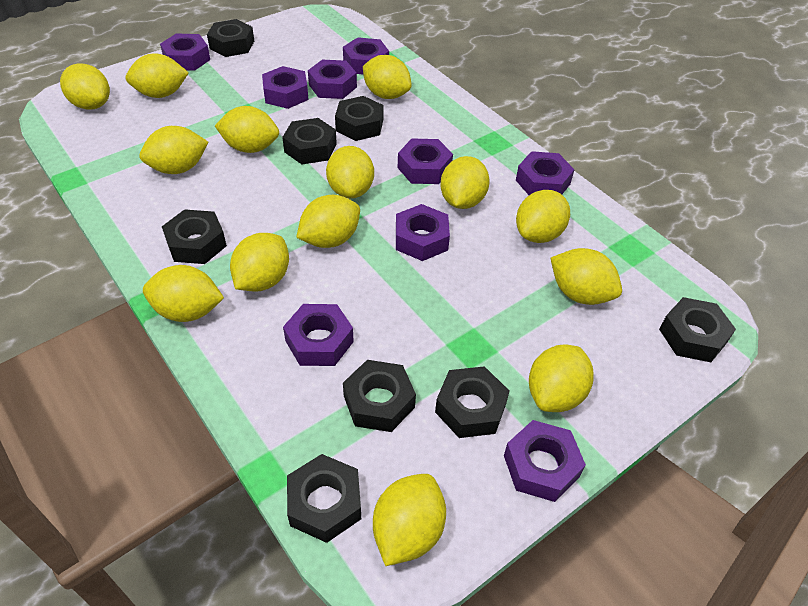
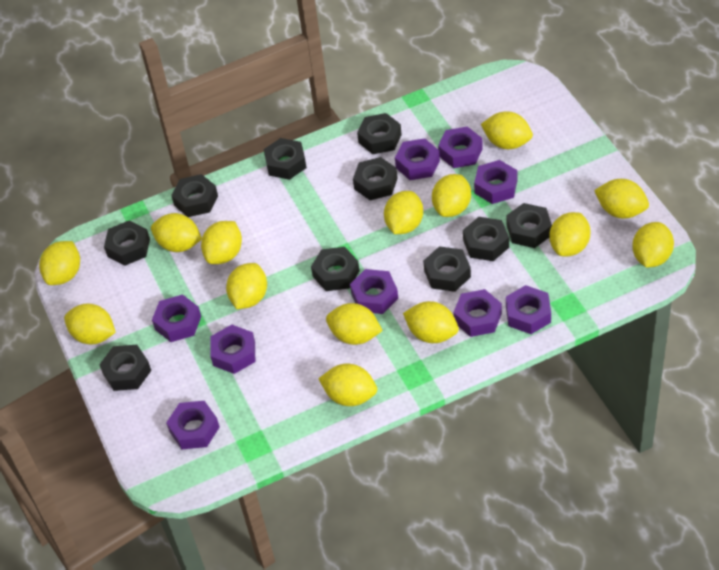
black nut: 8 -> 10

